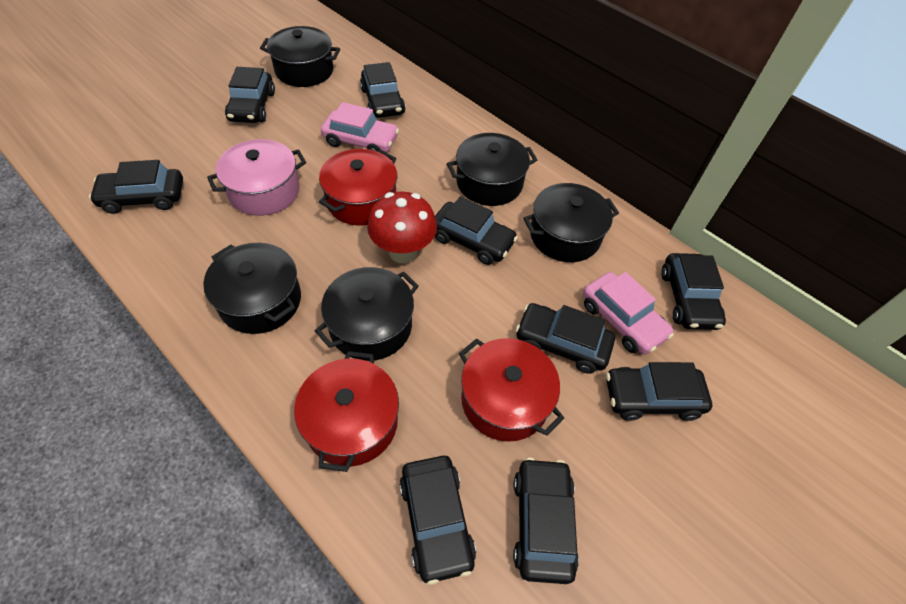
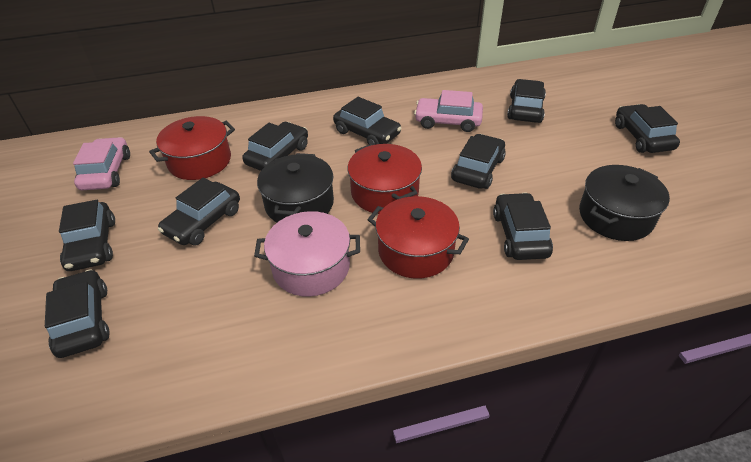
black pot: 5 -> 2
red mushroom: 1 -> 0

